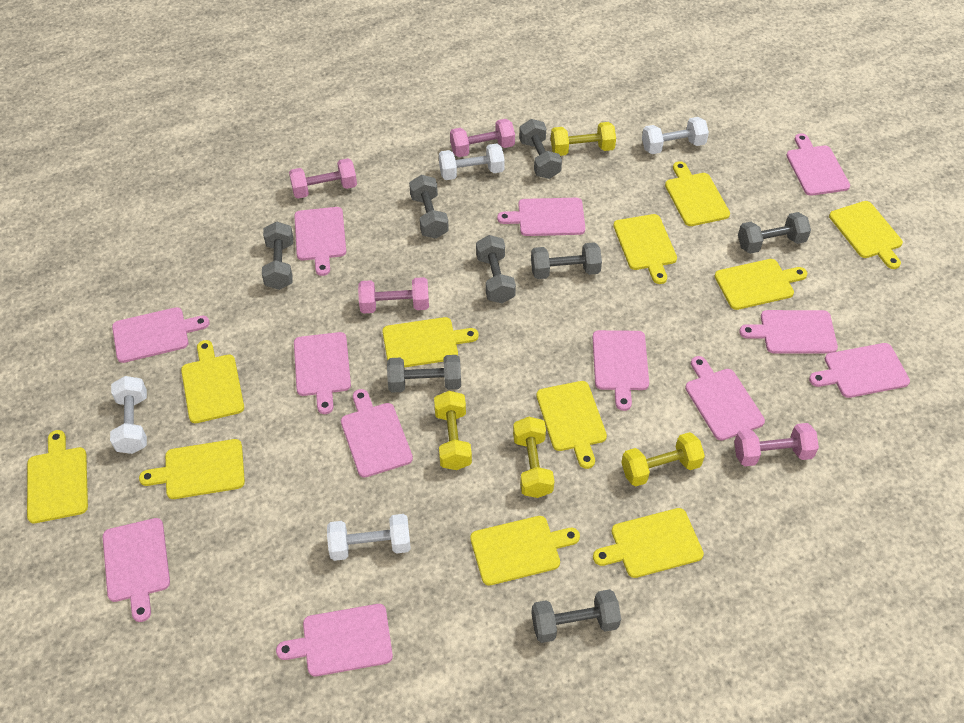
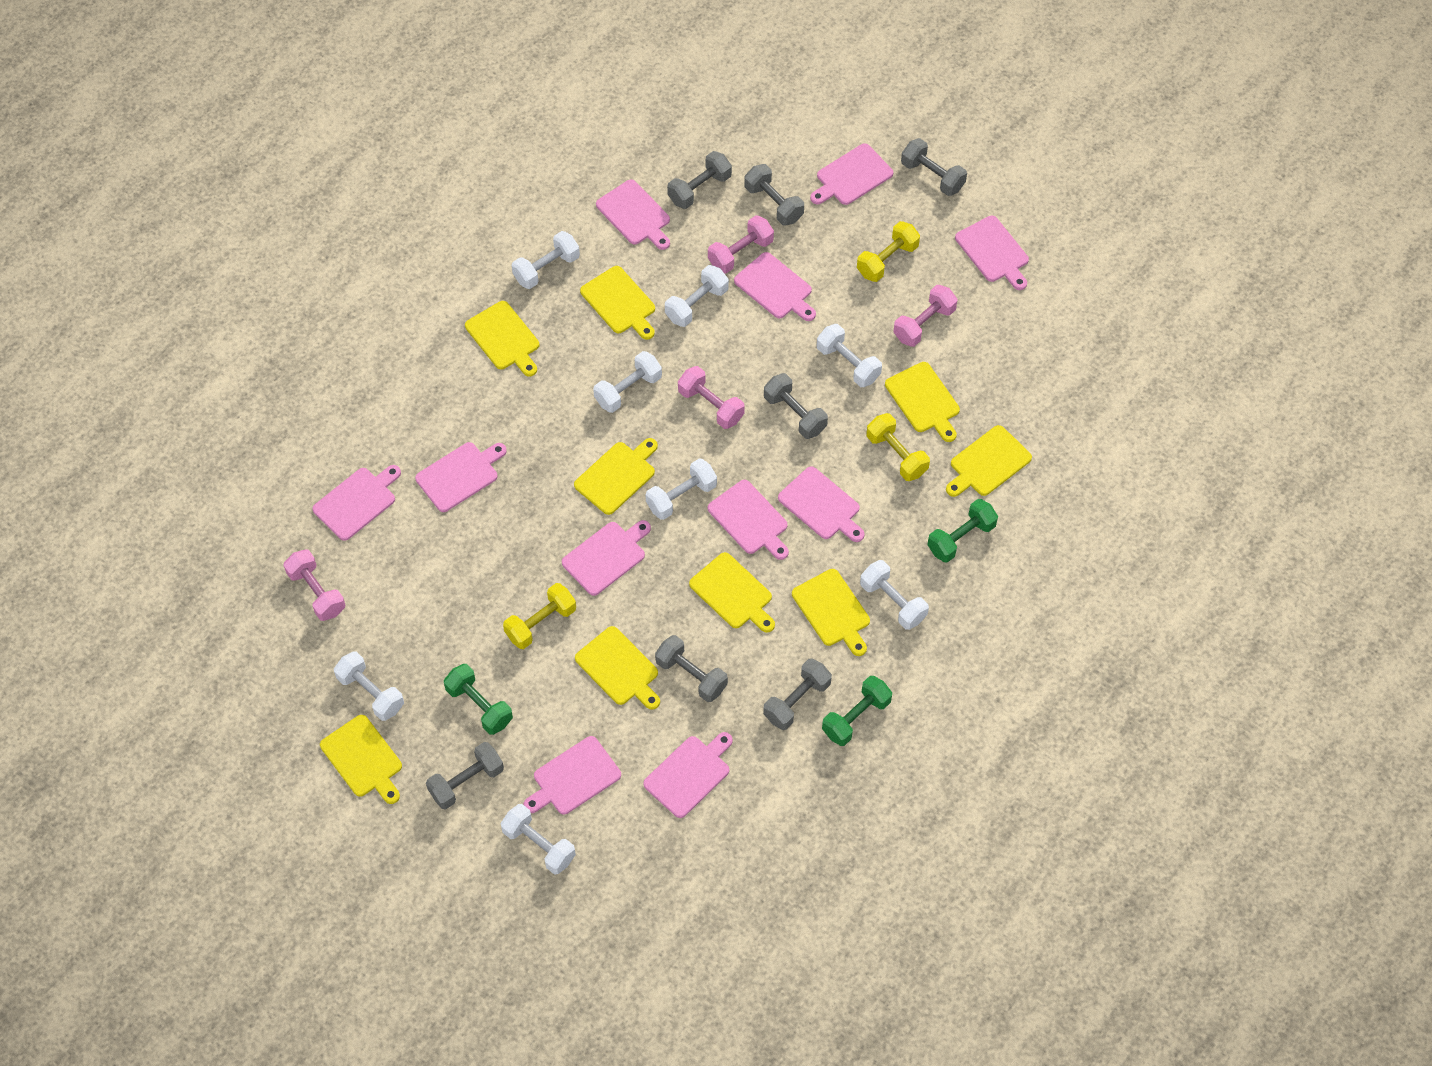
green dumbbell: 0 -> 3
grey dumbbell: 8 -> 7
pink cutting board: 12 -> 11
white dumbbell: 4 -> 8
yellow cutting board: 11 -> 9
yellow dumbbell: 4 -> 3

